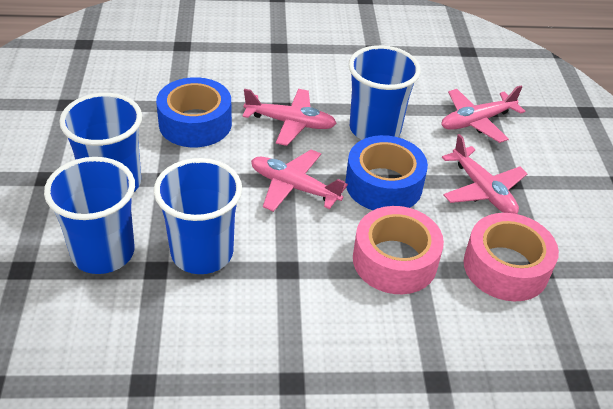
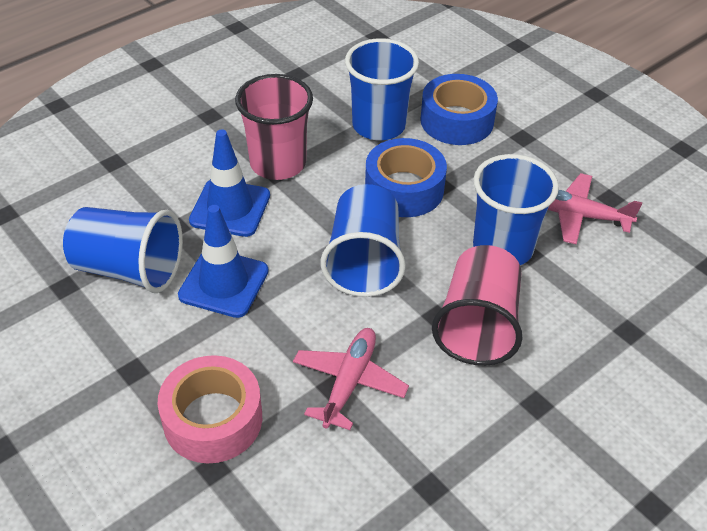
blue traffic cone: 0 -> 2
pink cup: 0 -> 2
pink plane: 4 -> 2
pink tape: 2 -> 1

